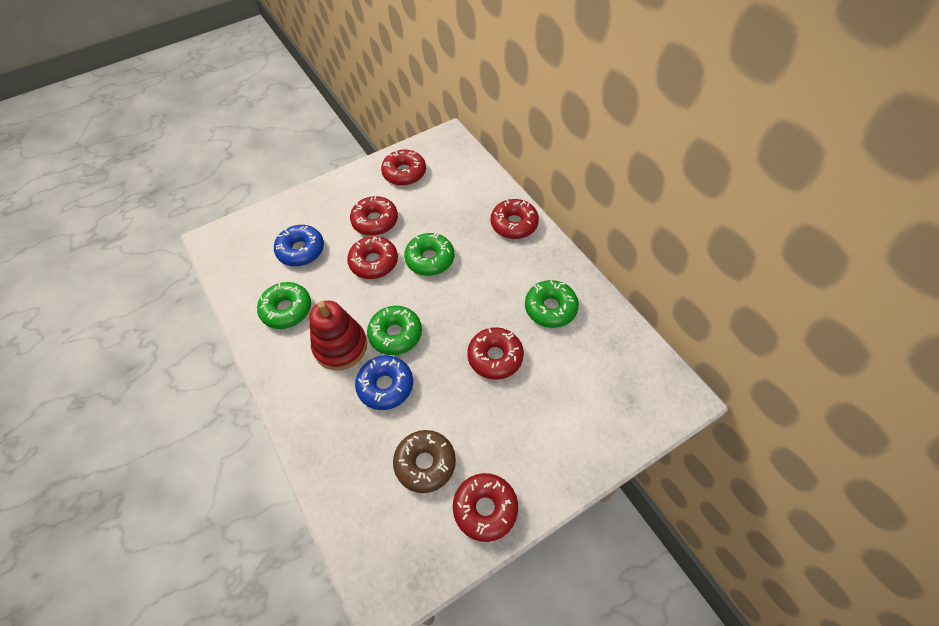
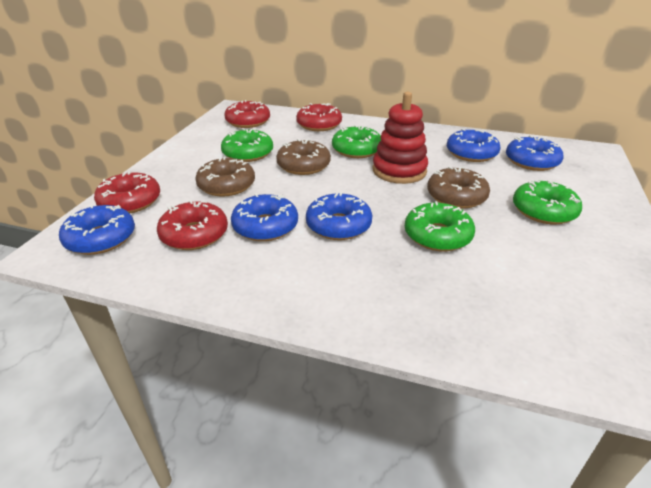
blue donut: 2 -> 5
brown donut: 1 -> 3
red donut: 6 -> 4

